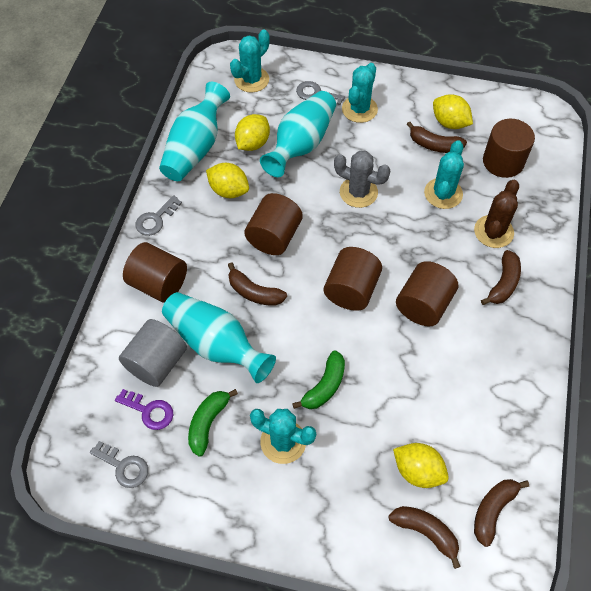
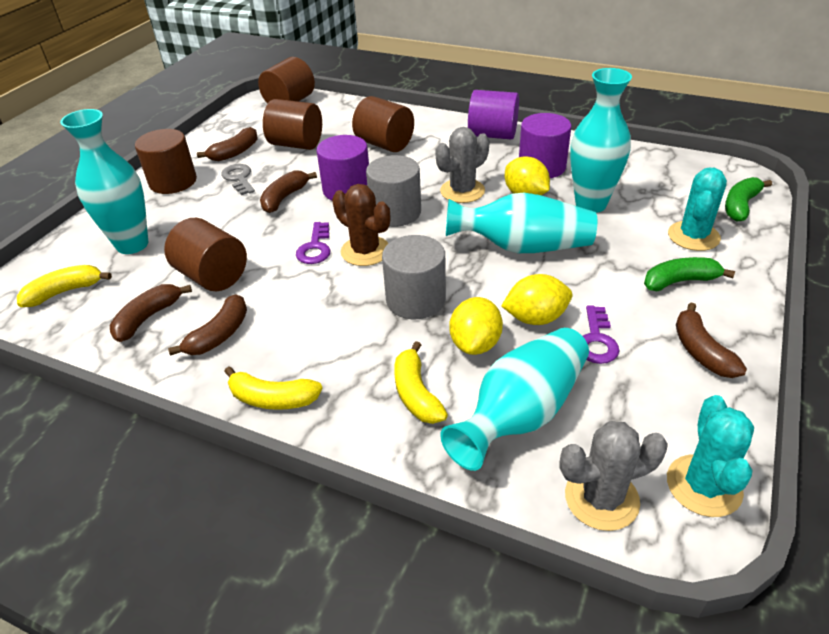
grey cactus: 1 -> 2
grey cylinder: 1 -> 2
grey key: 3 -> 1
purple cylinder: 0 -> 3
purple key: 1 -> 2
turquoise cactus: 4 -> 2
turquoise vase: 3 -> 4
yellow banana: 0 -> 3
yellow lemon: 4 -> 3

